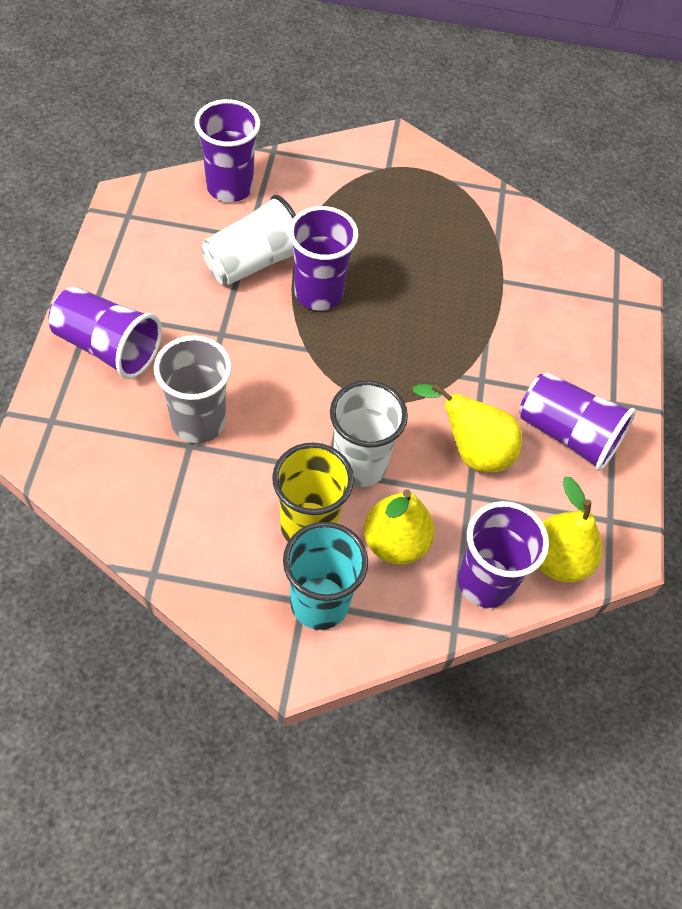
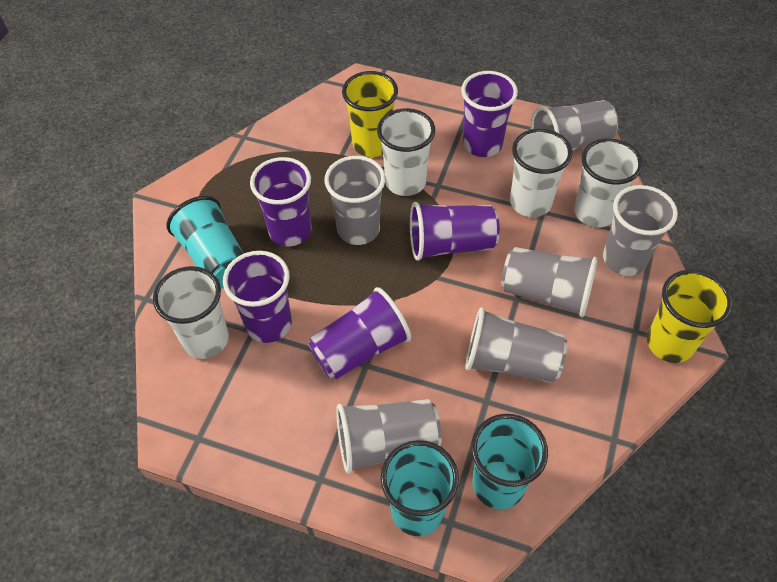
grey cup: 1 -> 6
turquoise cup: 1 -> 3
white cup: 2 -> 4
yellow cup: 1 -> 2
yellow pear: 3 -> 0

